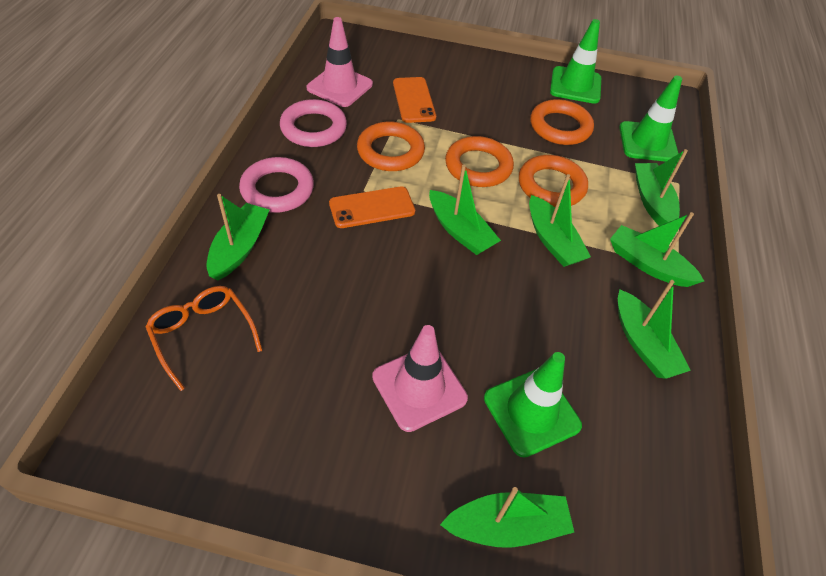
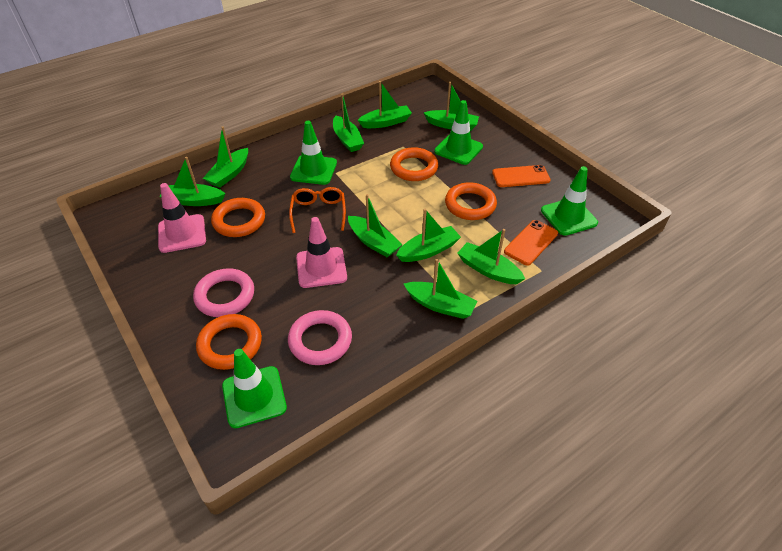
green boat: 7 -> 9
green traffic cone: 3 -> 4

